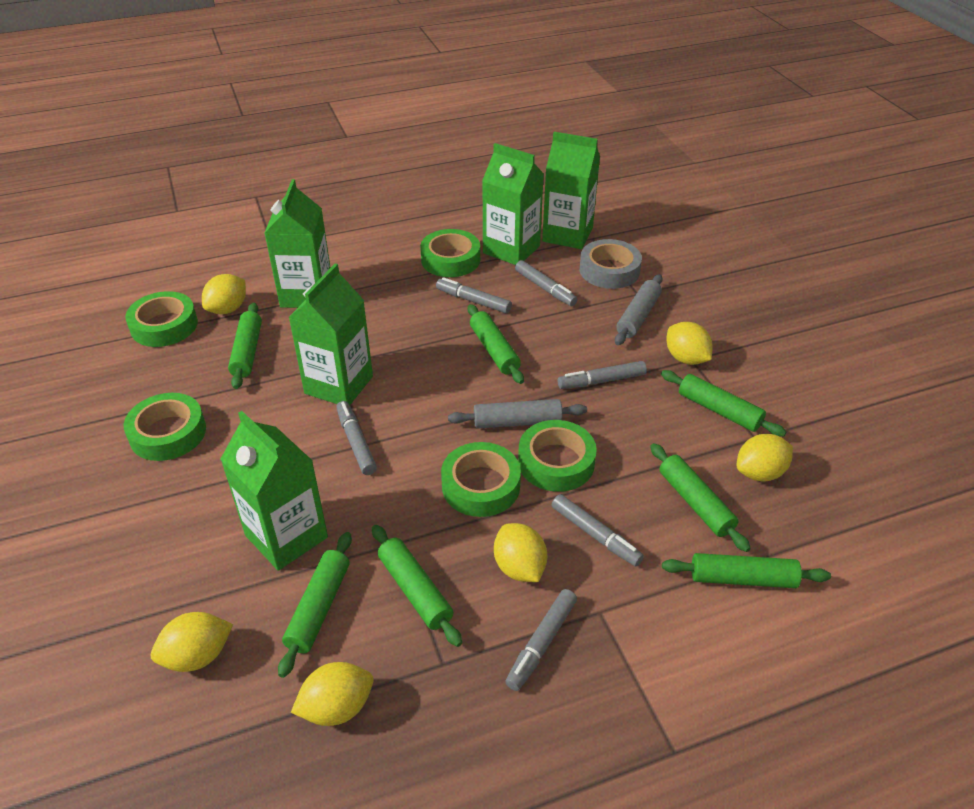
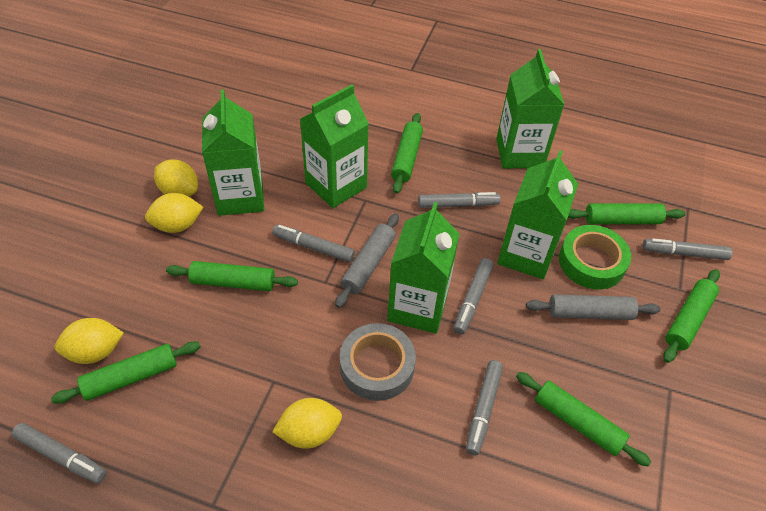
green rolling pin: 7 -> 6
green tape: 5 -> 1
yellow lemon: 6 -> 4

